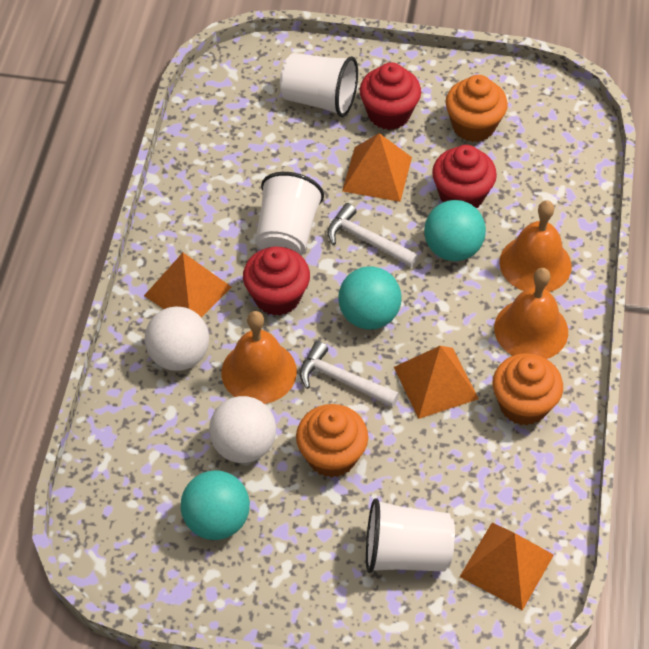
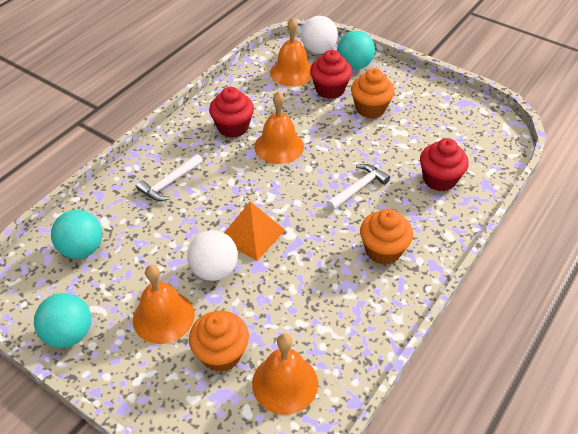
orange bell: 3 -> 4
orange pyramid: 4 -> 1
white cup: 3 -> 0

